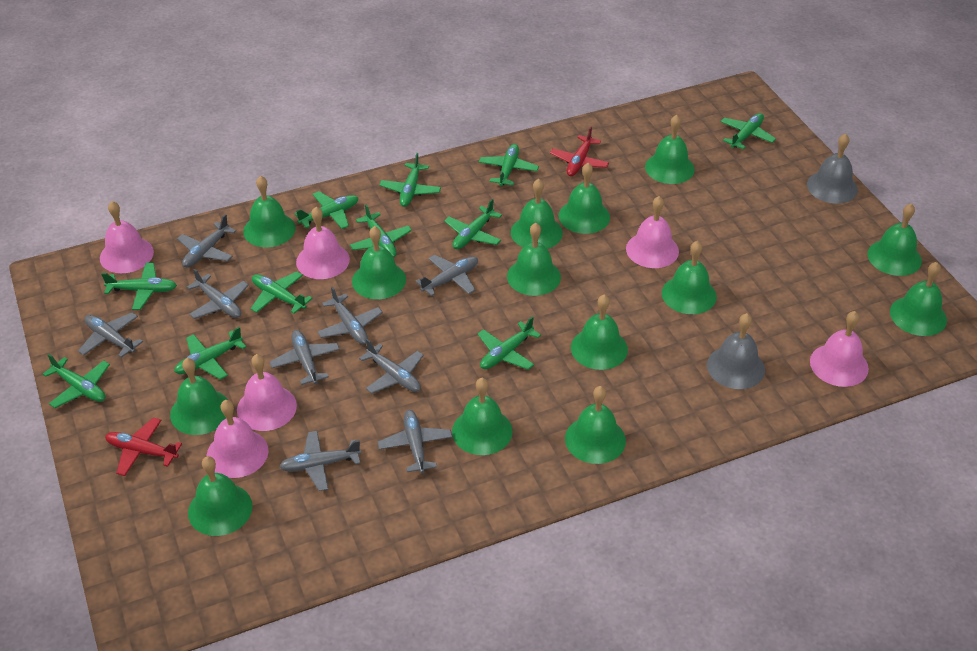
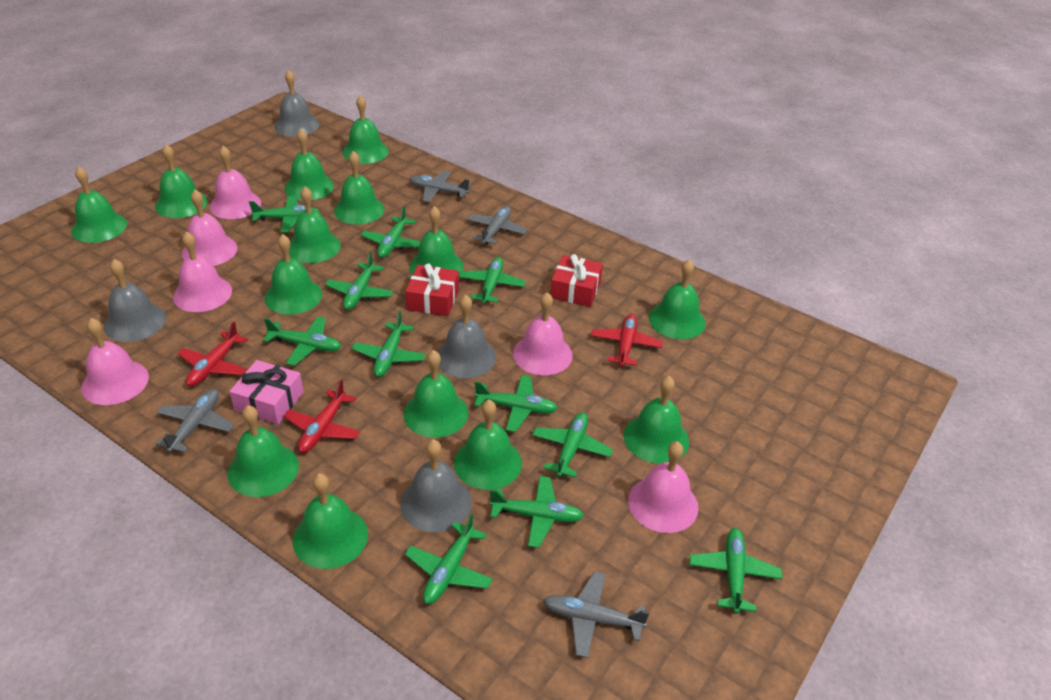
grey bell: 2 -> 4
grey plane: 9 -> 4
pink gift: 0 -> 1
red gift: 0 -> 2
red plane: 2 -> 3

